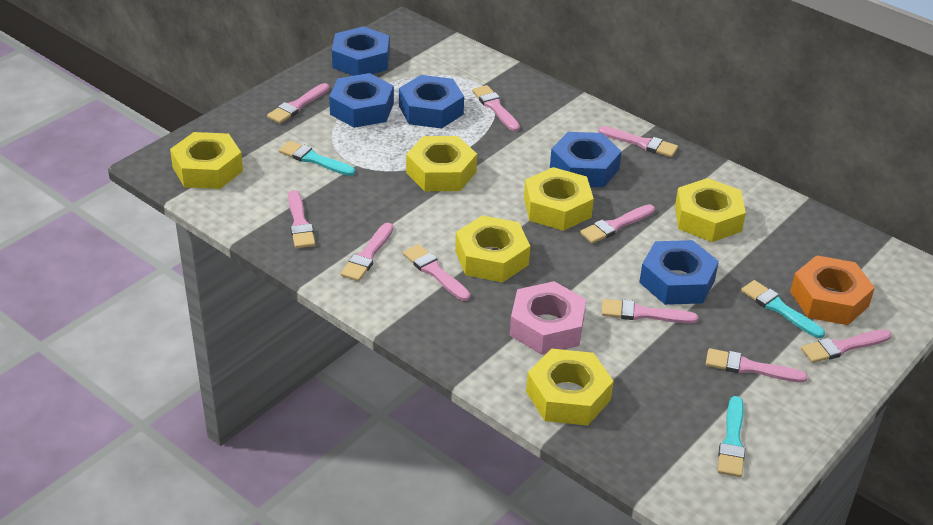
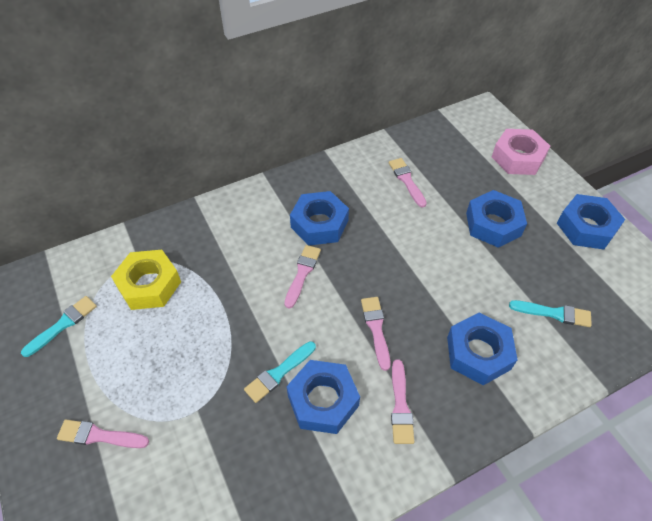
orange nut: 1 -> 0
pink brush: 10 -> 5
yellow nut: 6 -> 1

